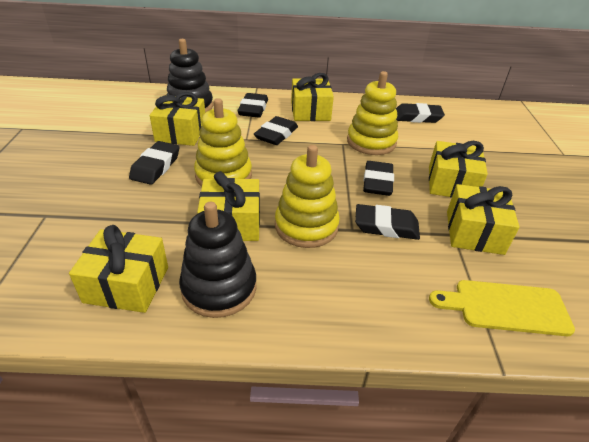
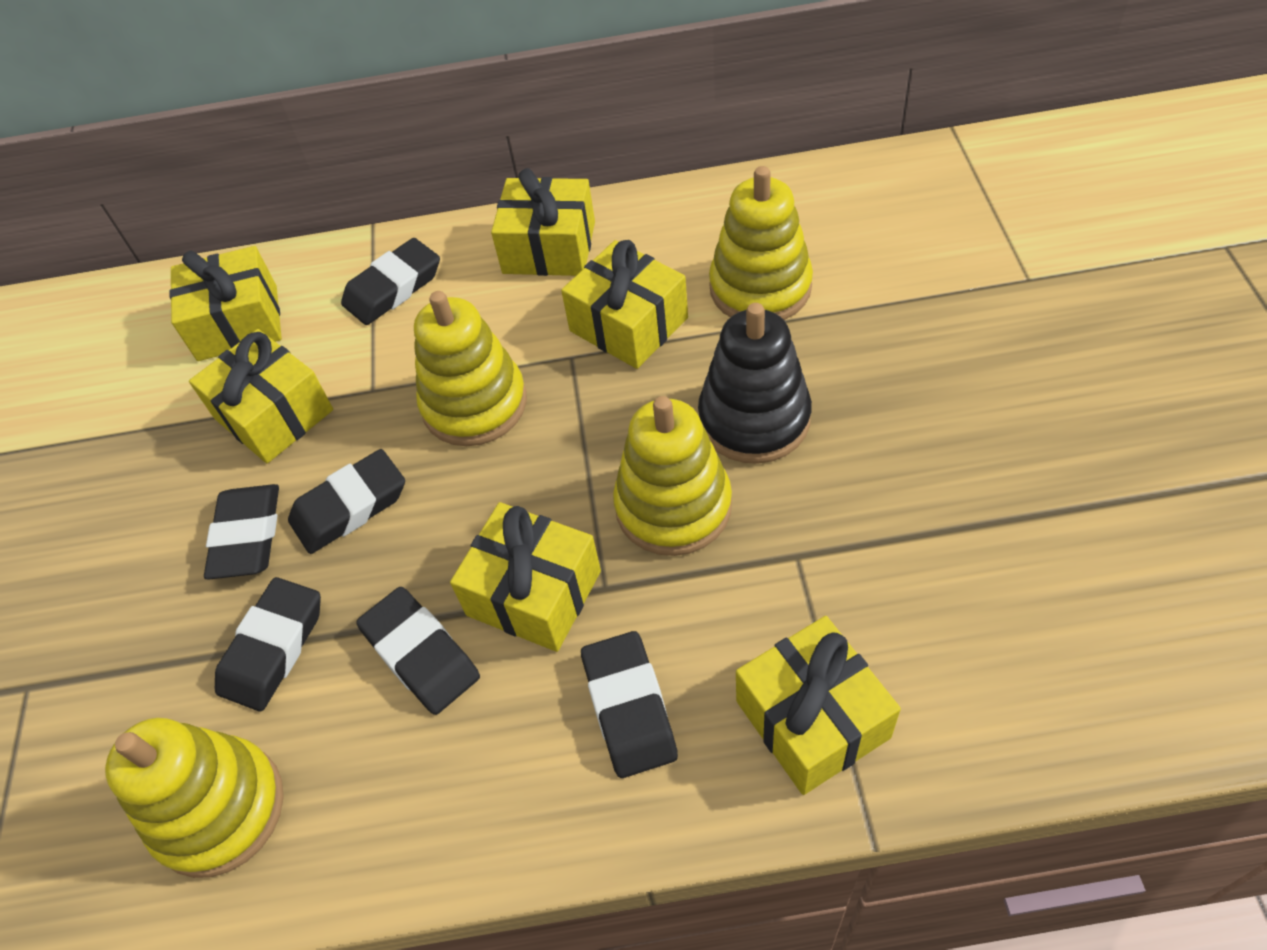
black stacking toy: 2 -> 1
yellow cutting board: 1 -> 0
yellow stacking toy: 3 -> 4

